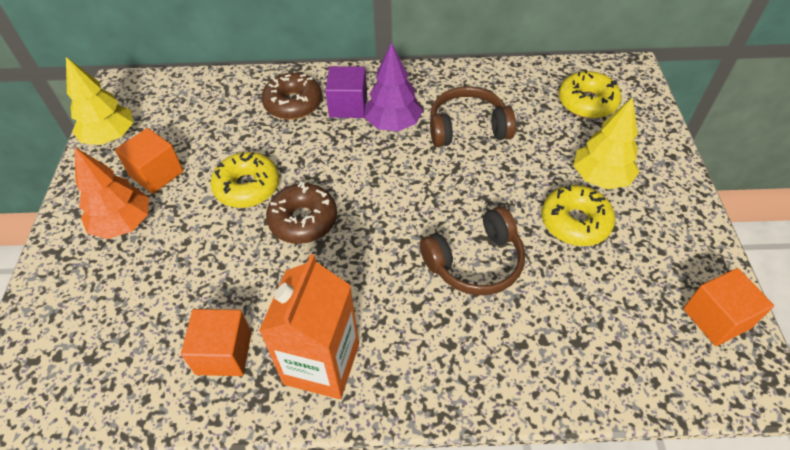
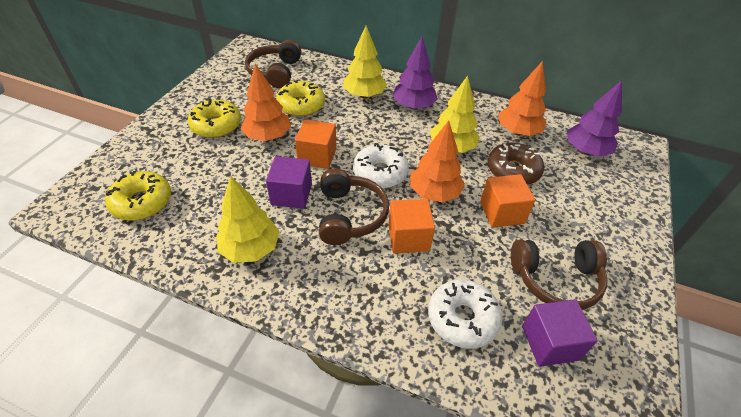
brown donut: 2 -> 1
brown headphones: 2 -> 3
orange carton: 1 -> 0
orange tree: 1 -> 3
purple cube: 1 -> 2
purple tree: 1 -> 2
white donut: 0 -> 2
yellow tree: 2 -> 3

